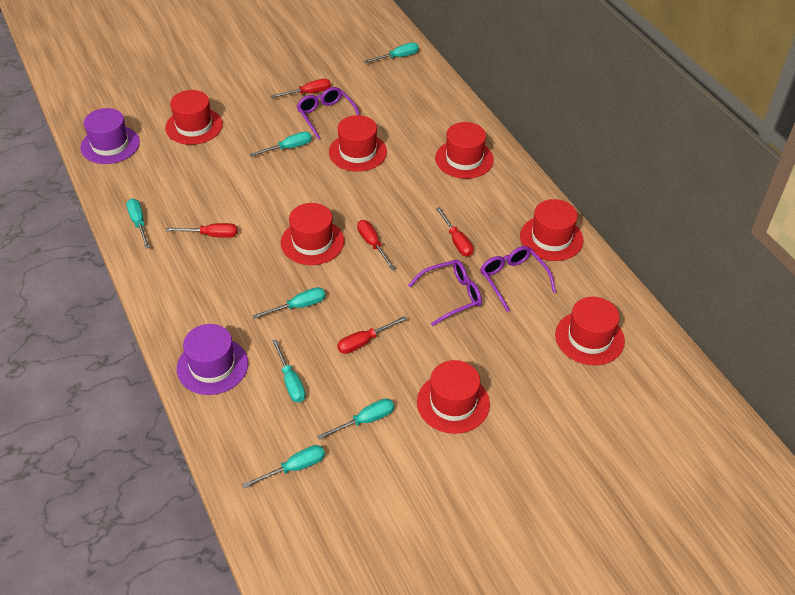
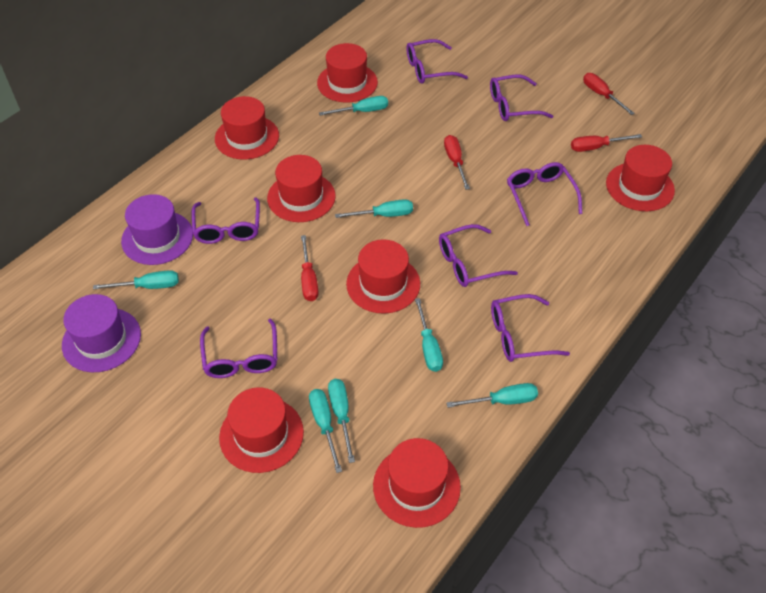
purple glasses: 3 -> 7
red screwdriver: 5 -> 4

